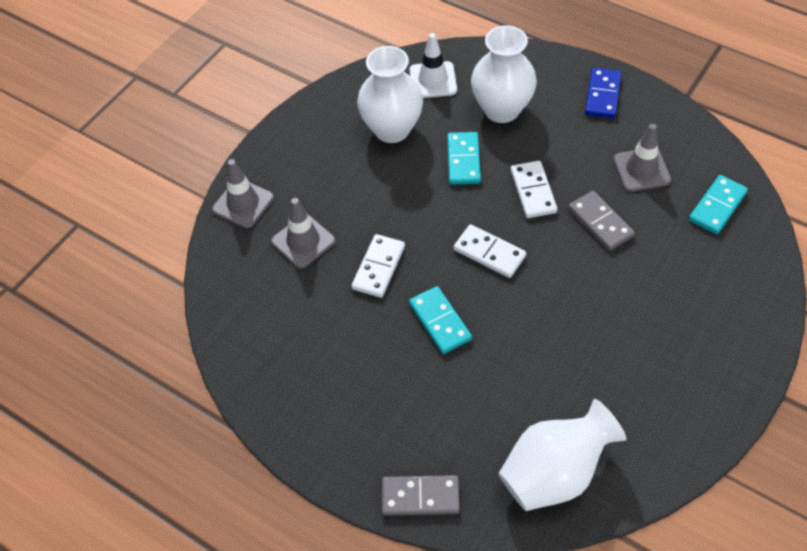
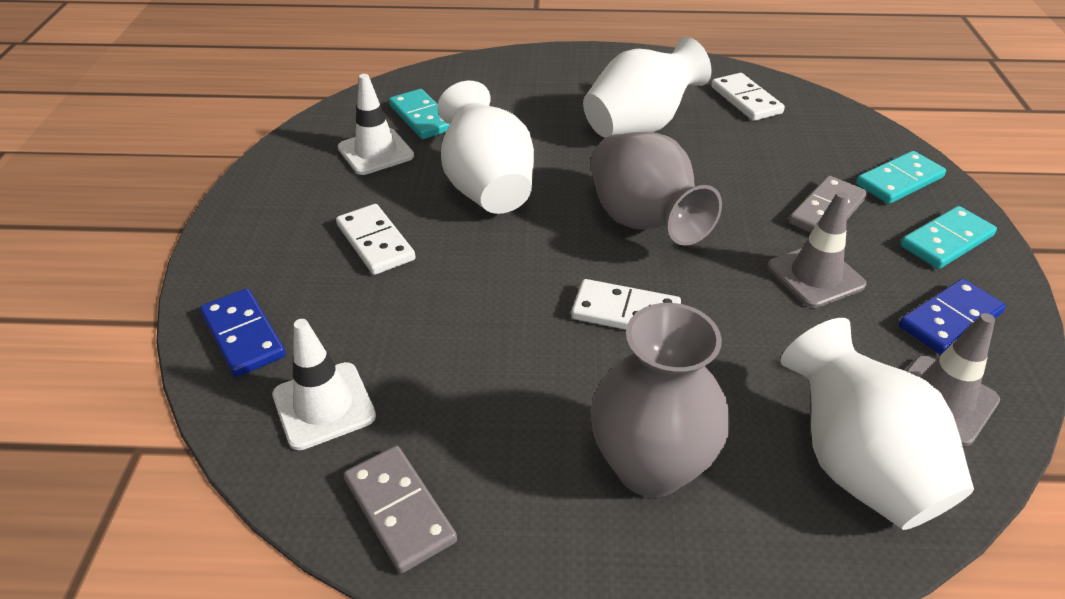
blue domino: 1 -> 2
grey traffic cone: 3 -> 2
grey vase: 0 -> 2
white traffic cone: 1 -> 2

